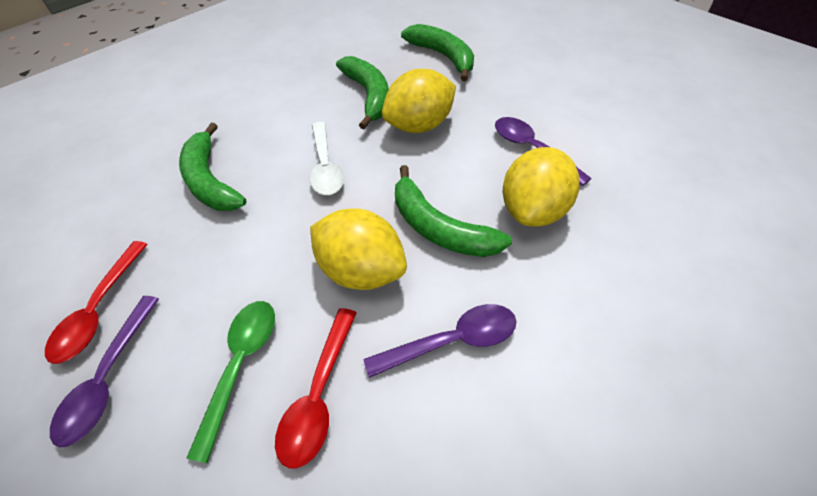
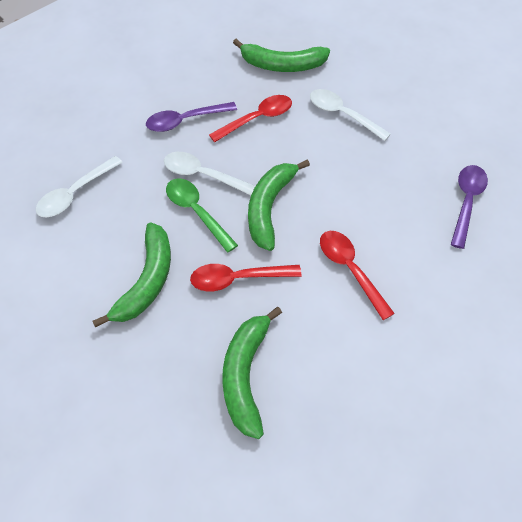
purple spoon: 3 -> 2
red spoon: 2 -> 3
white spoon: 1 -> 3
yellow lemon: 3 -> 0

